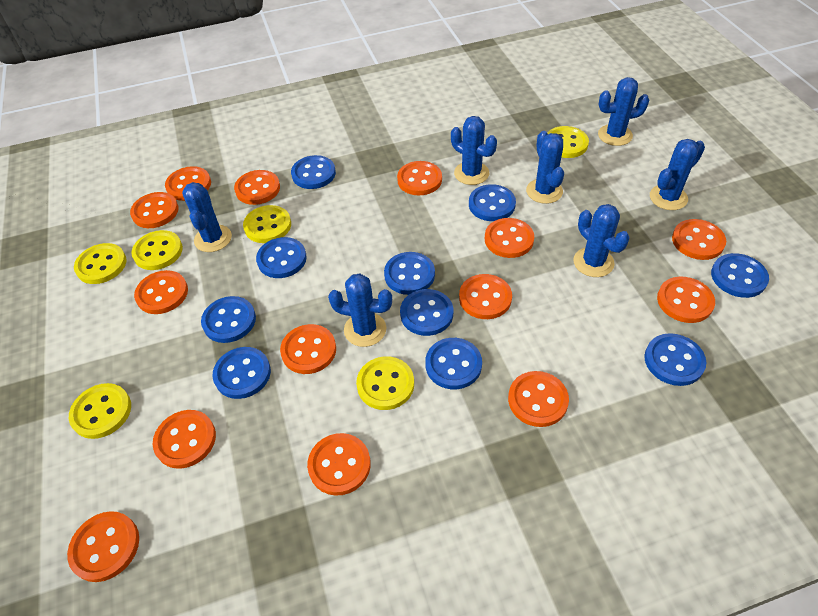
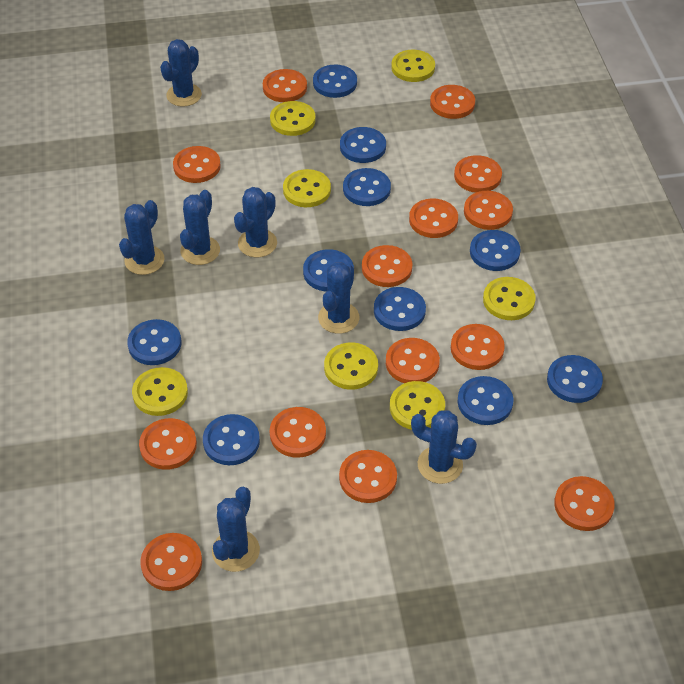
yellow button: 6 -> 7

